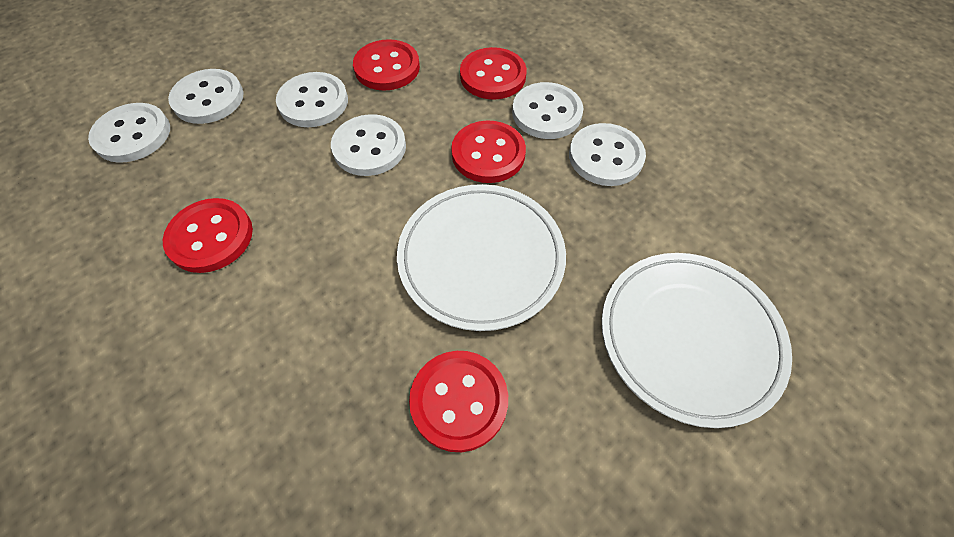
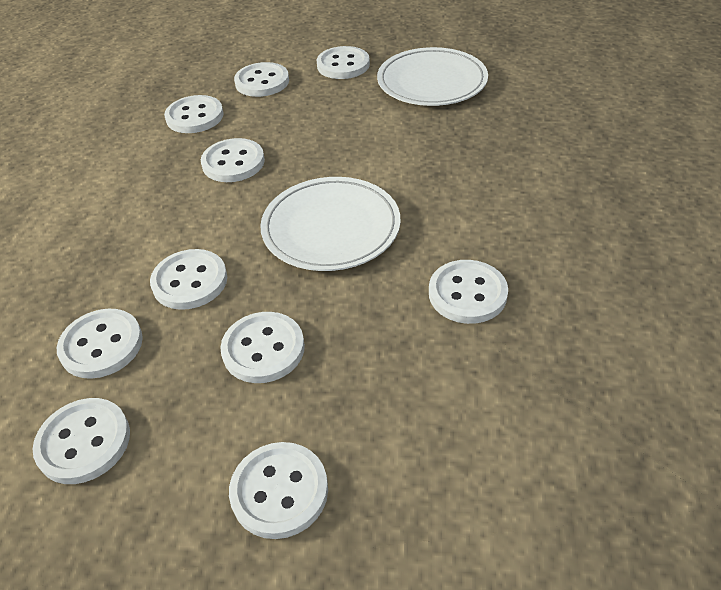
red button: 5 -> 0
white button: 6 -> 10

